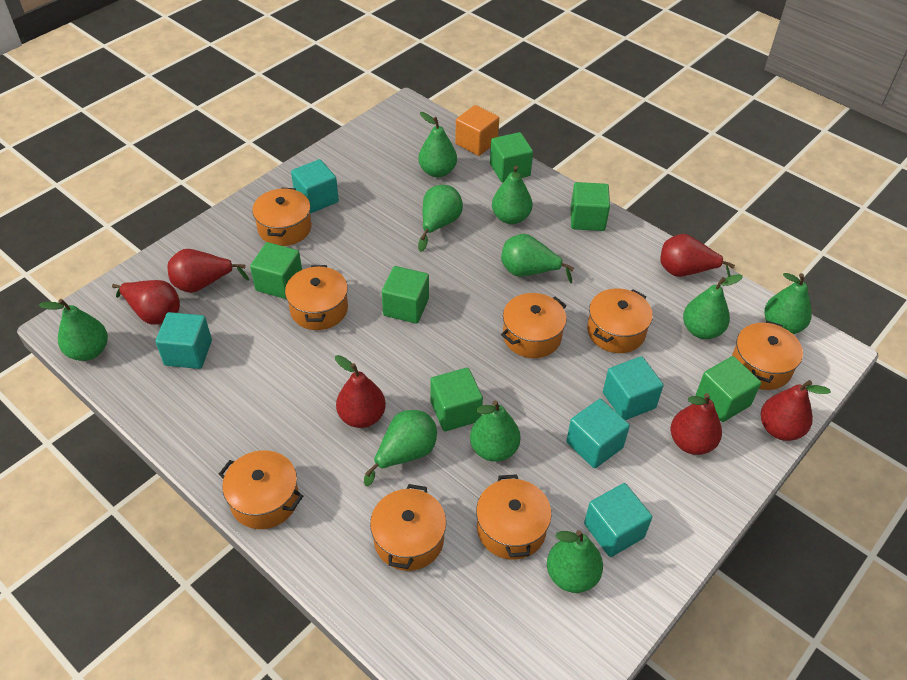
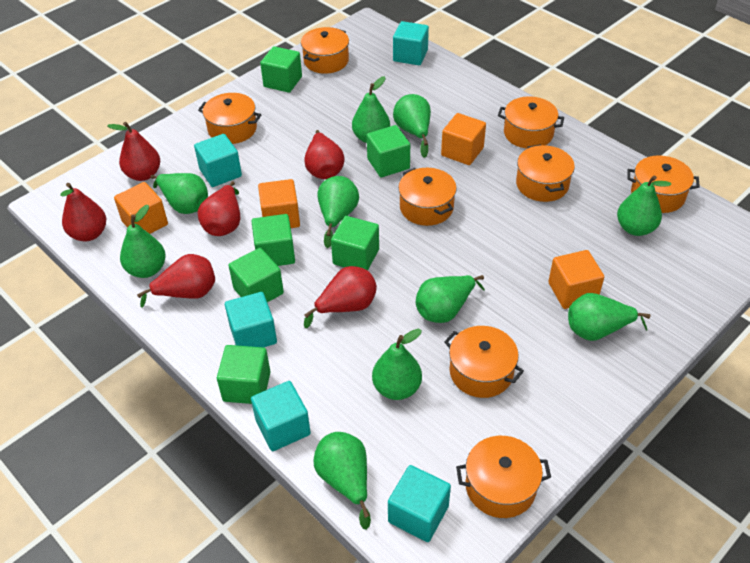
orange cube: 1 -> 4

